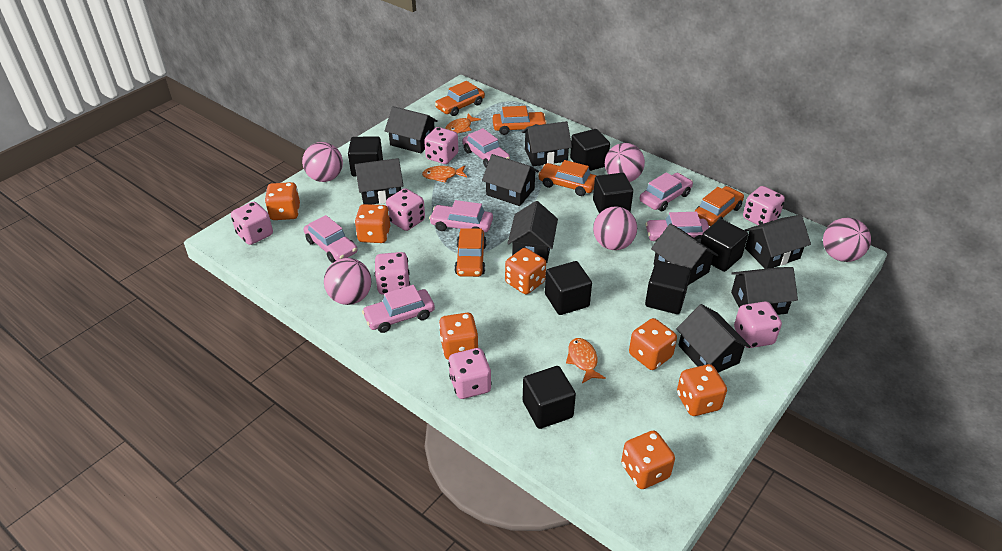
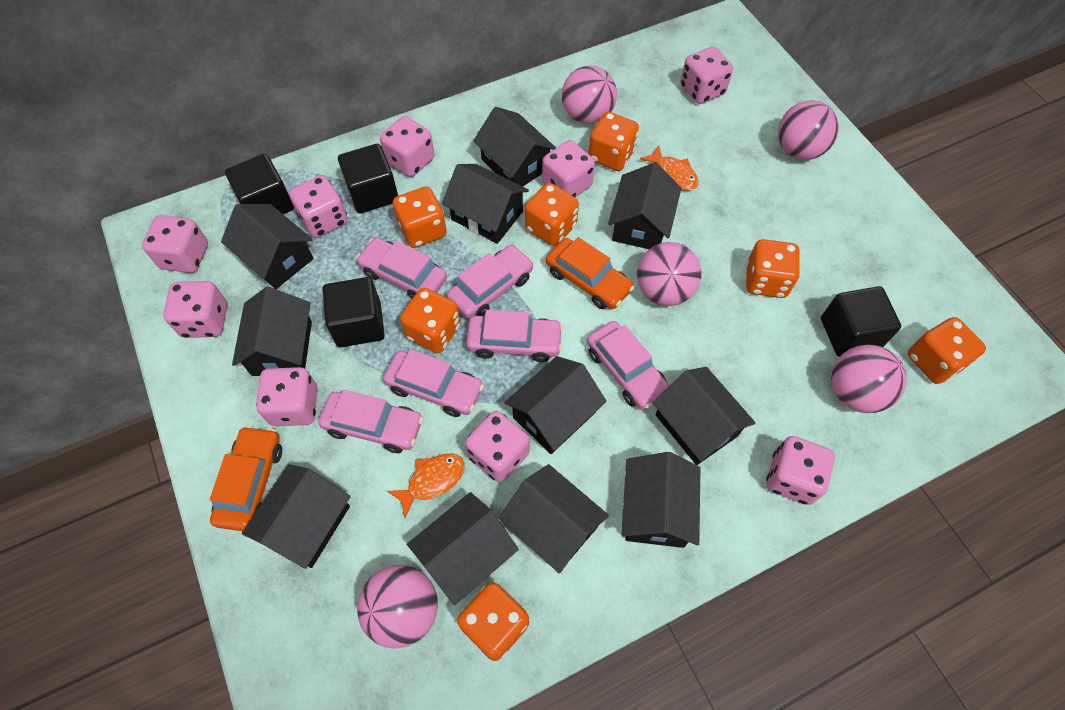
black cube: 7 -> 4
black house: 9 -> 11
orange car: 5 -> 2
orange fish: 3 -> 2
pink dice: 7 -> 9

